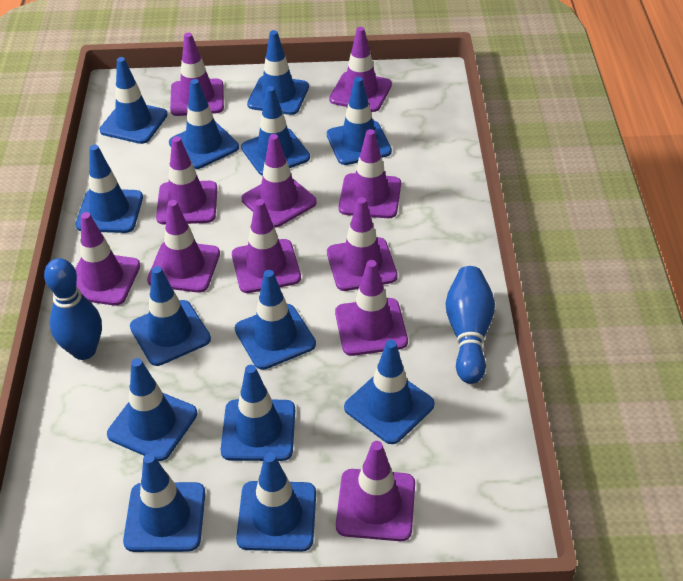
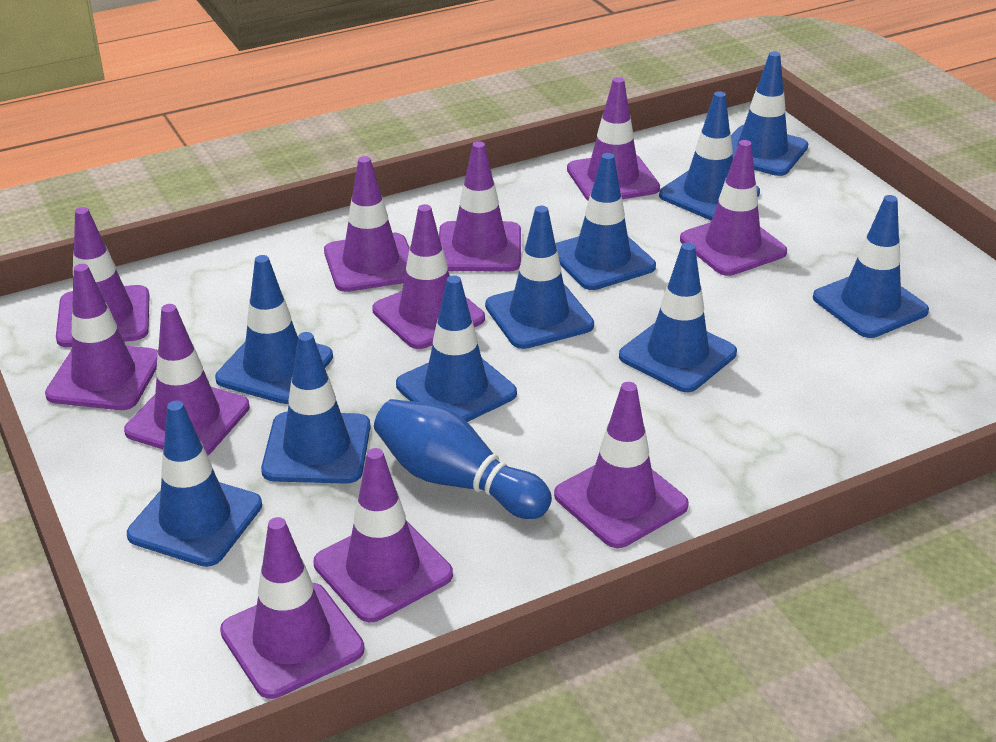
blue bowling pin: 2 -> 1
blue traffic cone: 13 -> 10

